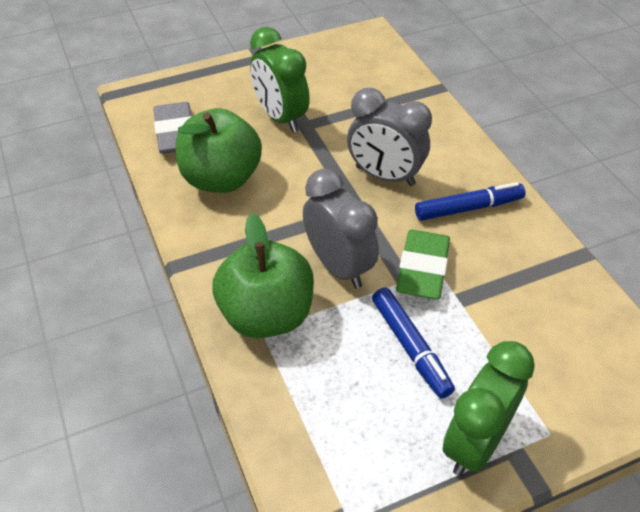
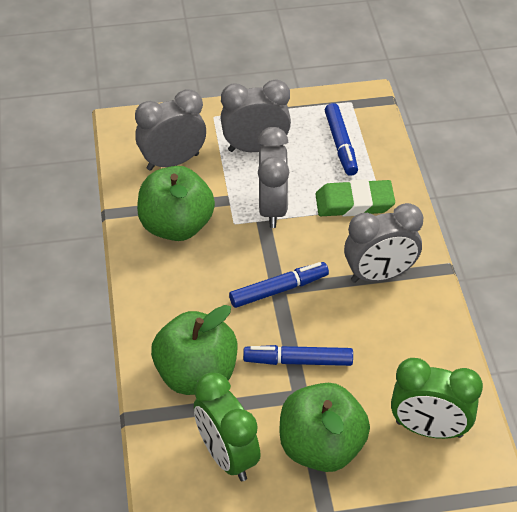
blue marker: 2 -> 3
green apple: 2 -> 3
grey clock: 2 -> 4
grey eraser: 1 -> 0

